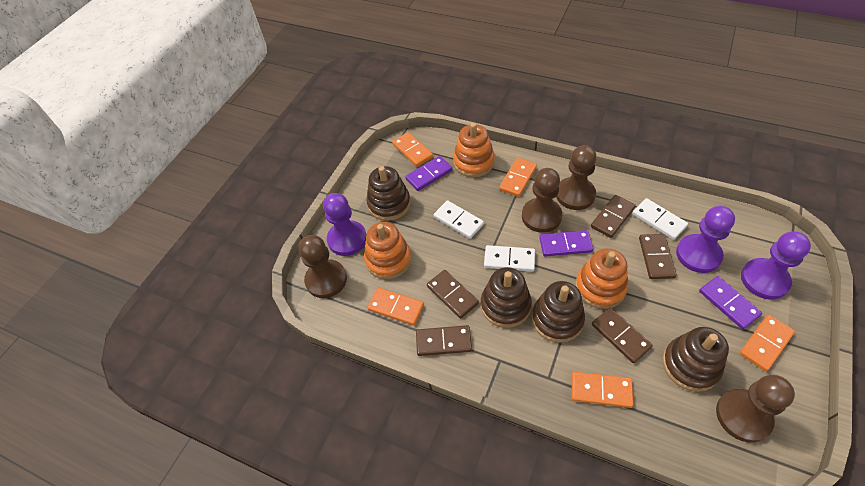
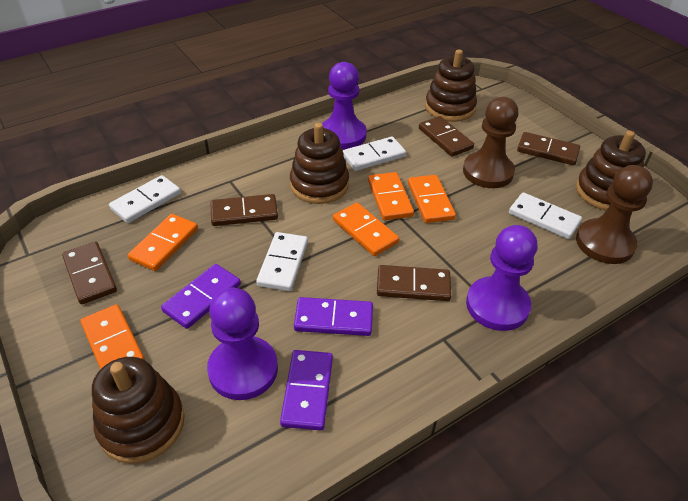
brown pawn: 4 -> 2
orange stacking toy: 3 -> 0
white domino: 3 -> 4

